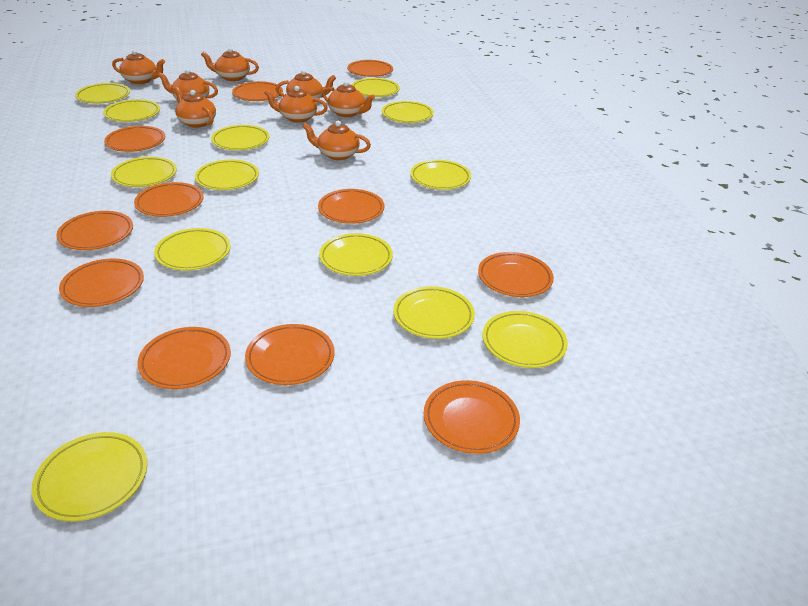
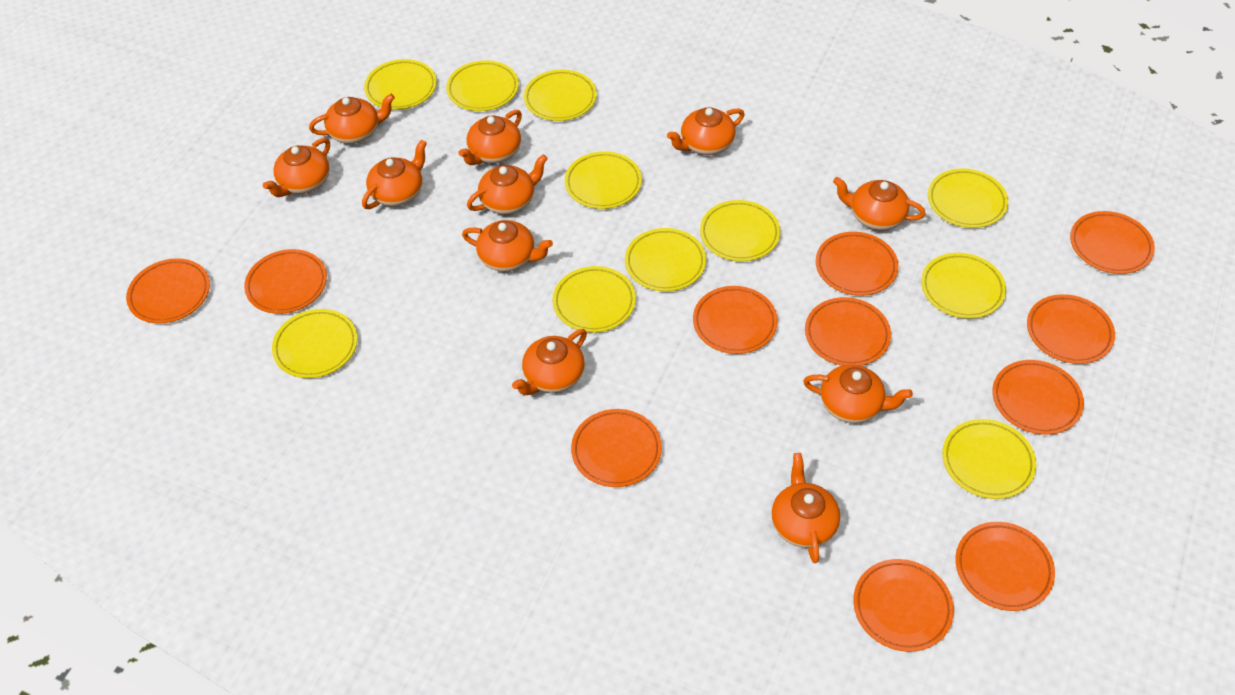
orange teapot: 8 -> 11
yellow plate: 13 -> 11

